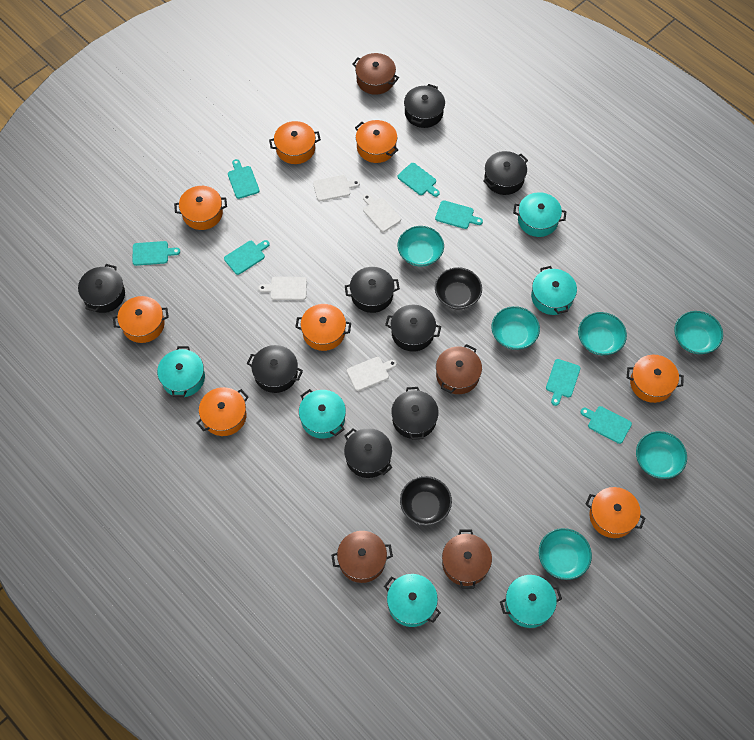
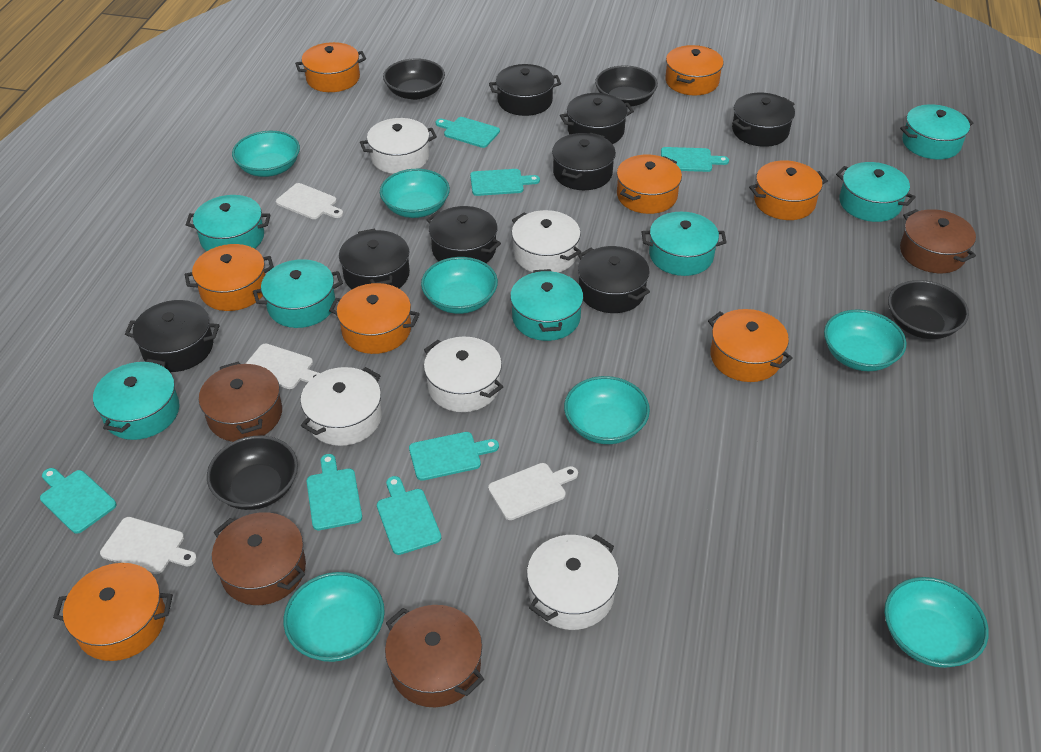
black bowl: 2 -> 4
turquoise bowl: 6 -> 7
turquoise pot: 6 -> 7
white pot: 0 -> 5

